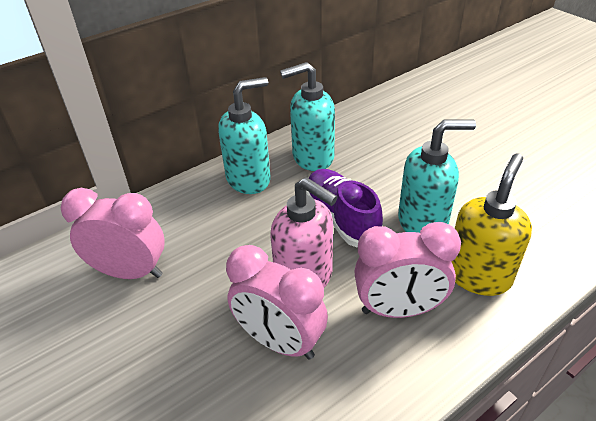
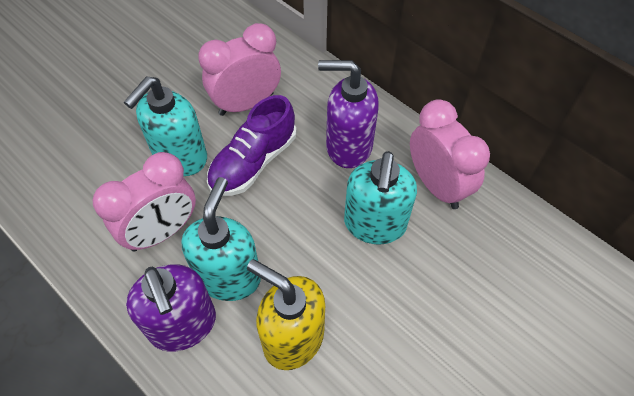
pink soap dispenser: 1 -> 0
purple soap dispenser: 0 -> 2

